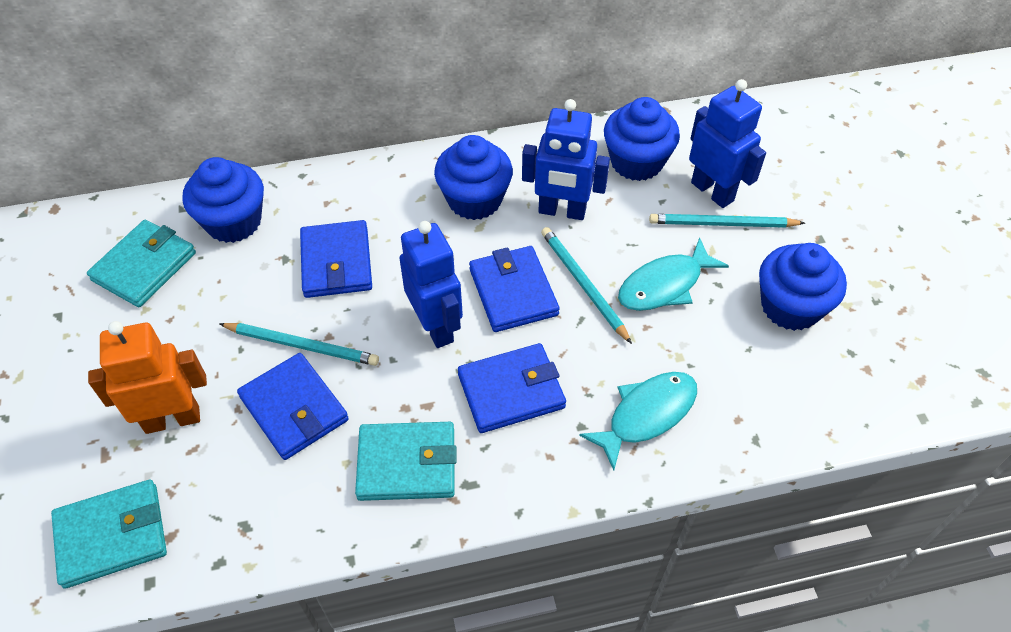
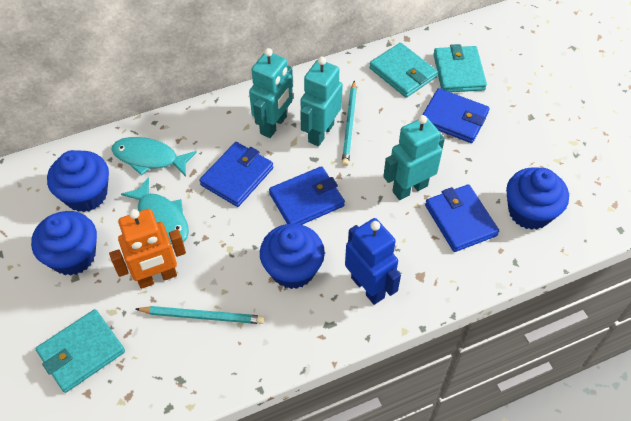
blue robot: 3 -> 1
turquoise pencil: 3 -> 2
turquoise robot: 0 -> 3

